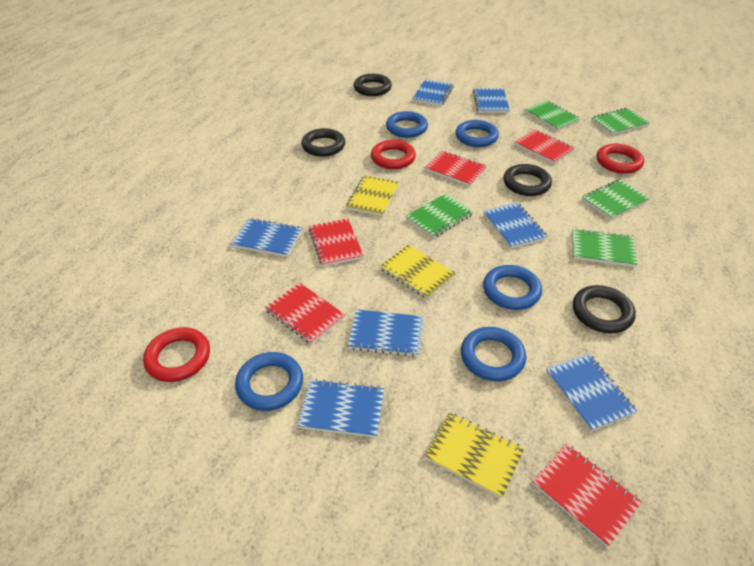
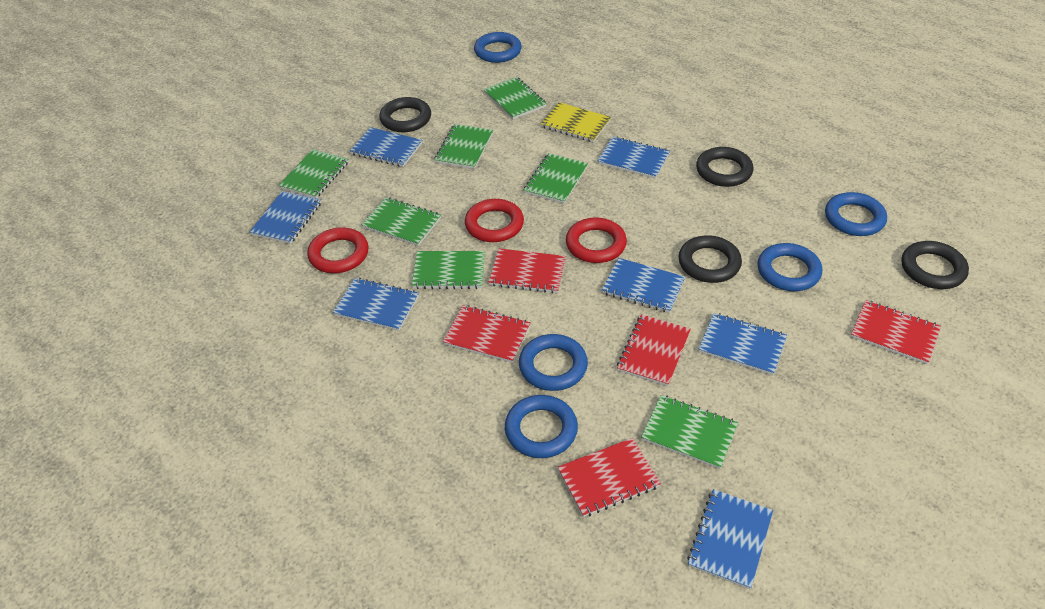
green notebook: 5 -> 7
yellow notebook: 3 -> 1

